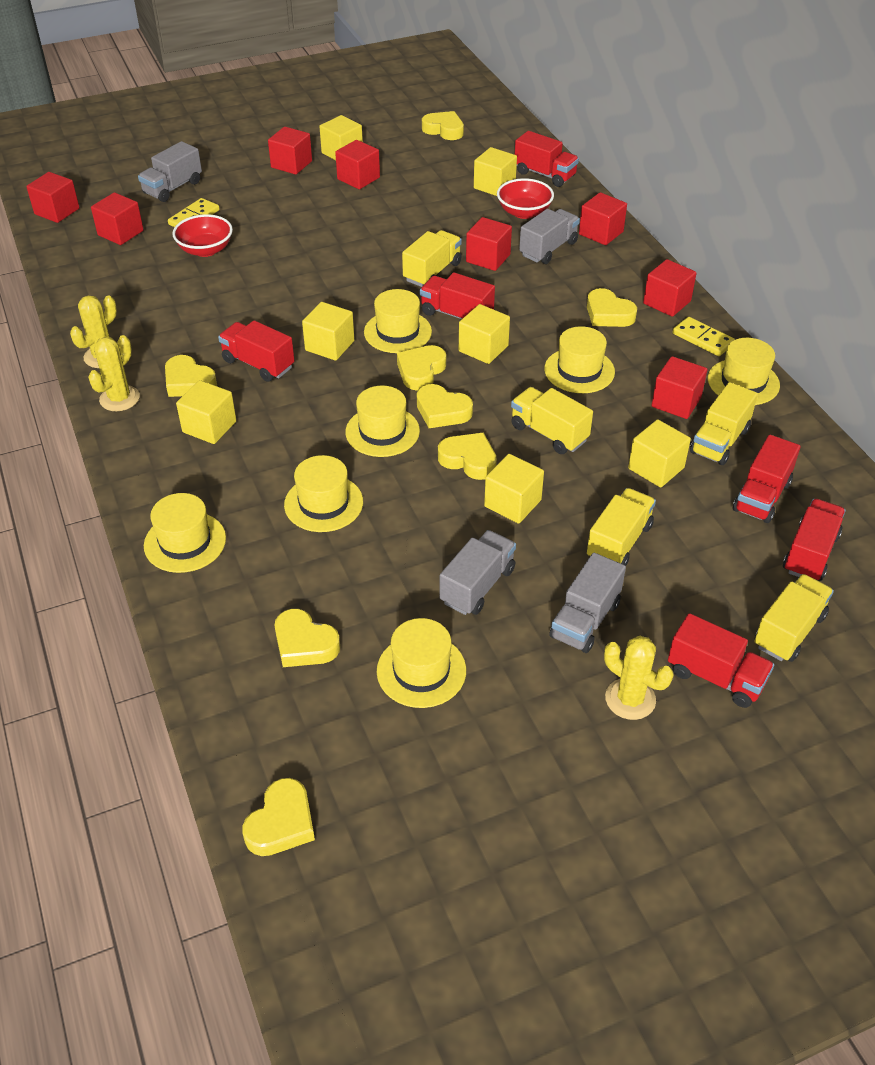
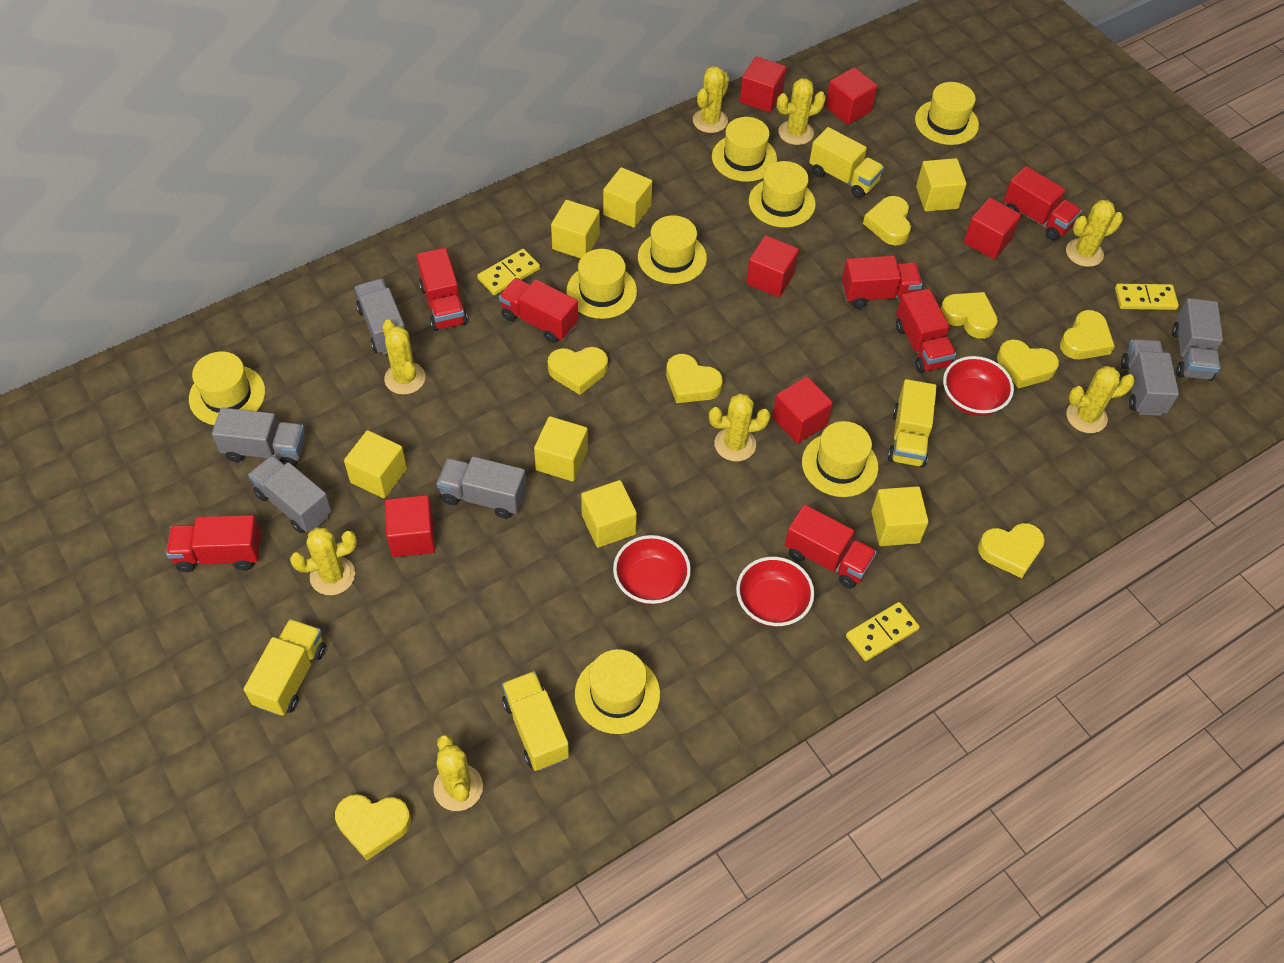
grey truck: 4 -> 6
red bowl: 2 -> 3
red cube: 8 -> 6
red truck: 6 -> 7
yellow cactus: 3 -> 8
yellow domino: 2 -> 3
yellow hat: 7 -> 8
yellow truck: 5 -> 4

